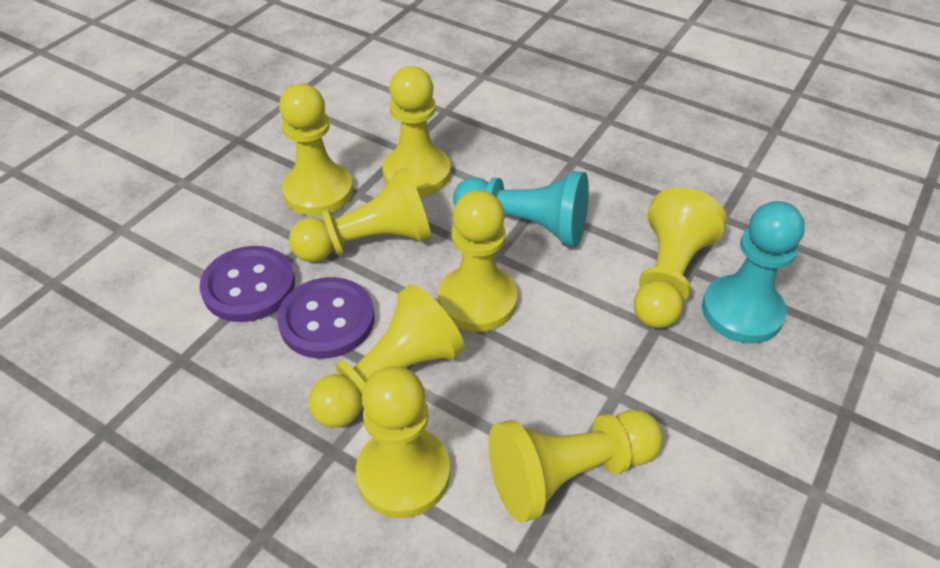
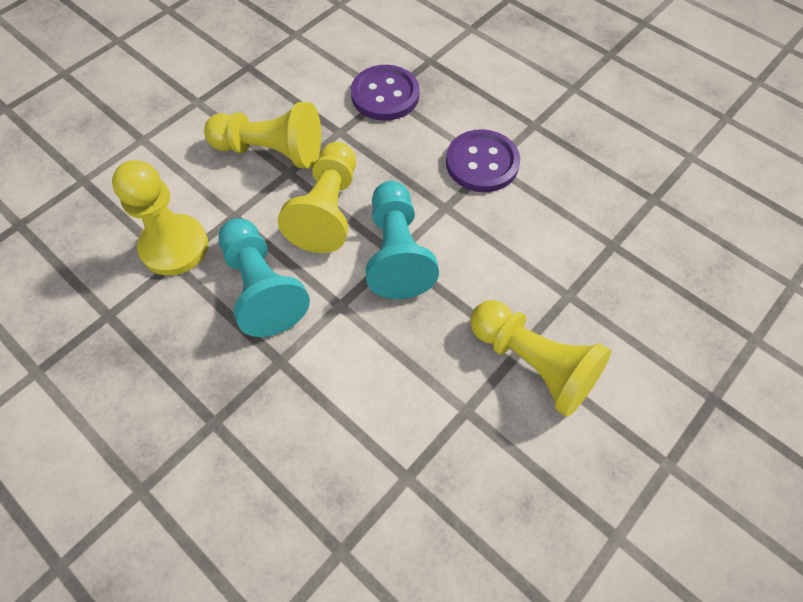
yellow pawn: 8 -> 4

